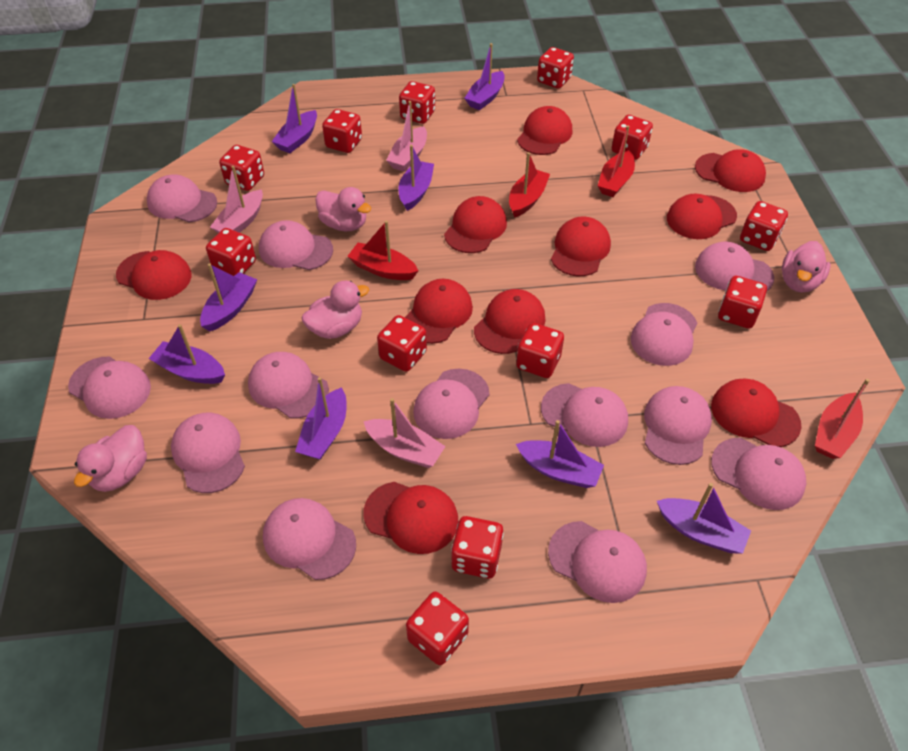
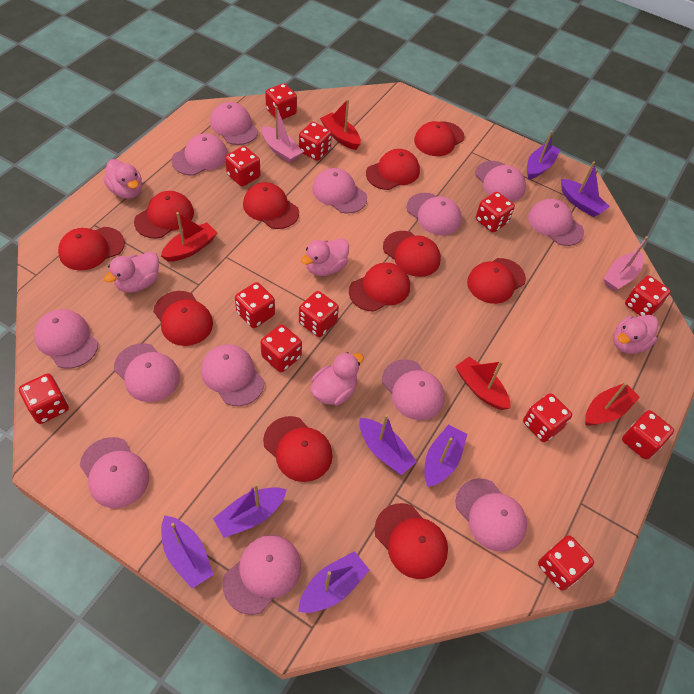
pink boat: 3 -> 2
pink duck: 4 -> 5
purple boat: 8 -> 7
red cap: 10 -> 11

